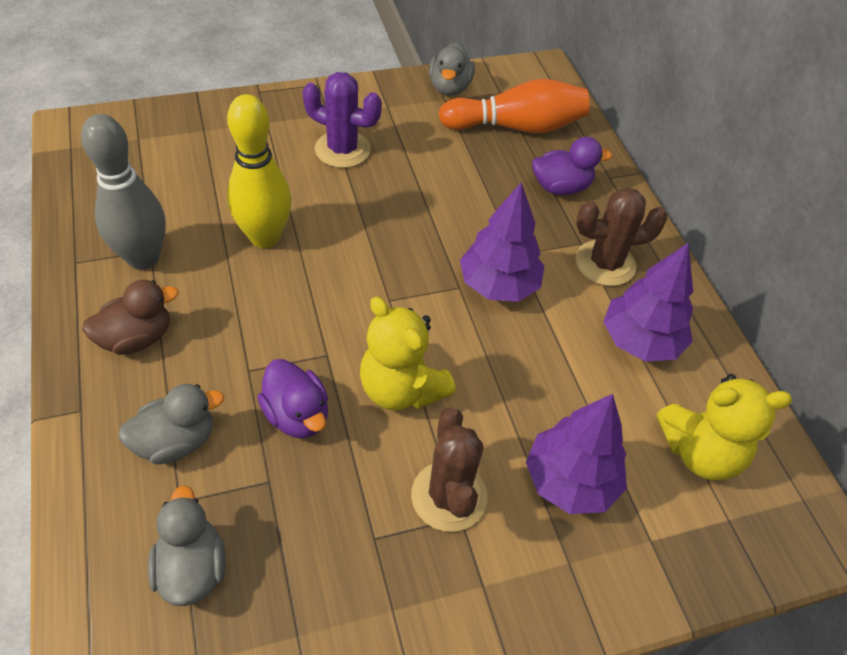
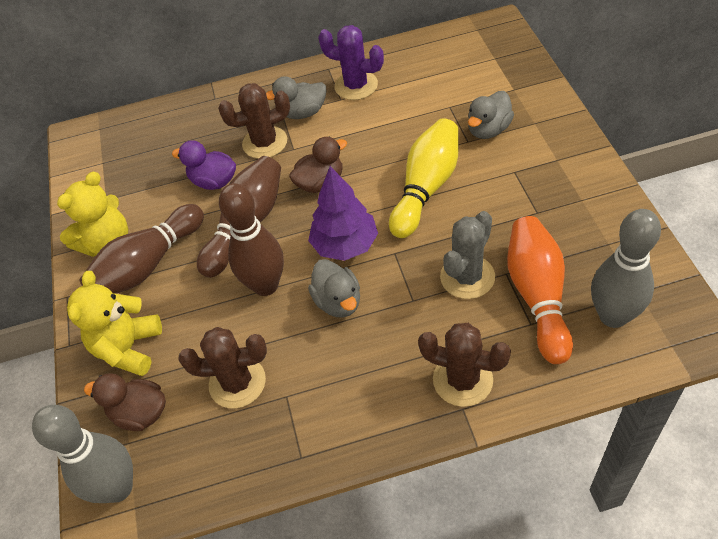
brown bowling pin: 0 -> 3
brown cactus: 2 -> 3
brown duck: 1 -> 2
grey bowling pin: 1 -> 2
grey cactus: 0 -> 1
purple duck: 2 -> 1
purple tree: 3 -> 1

